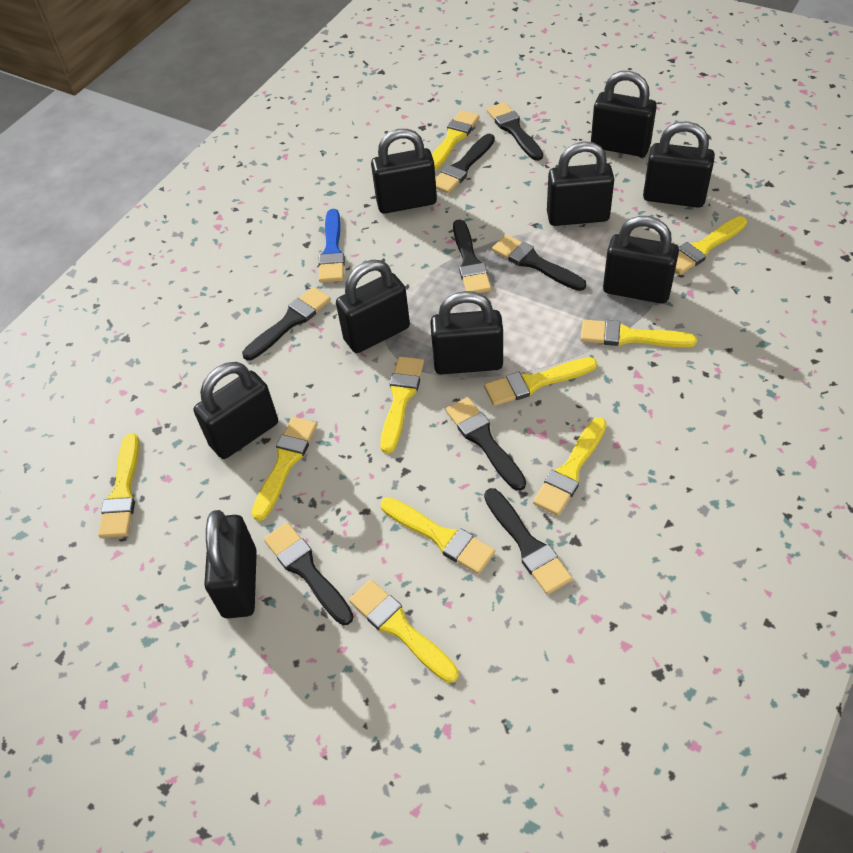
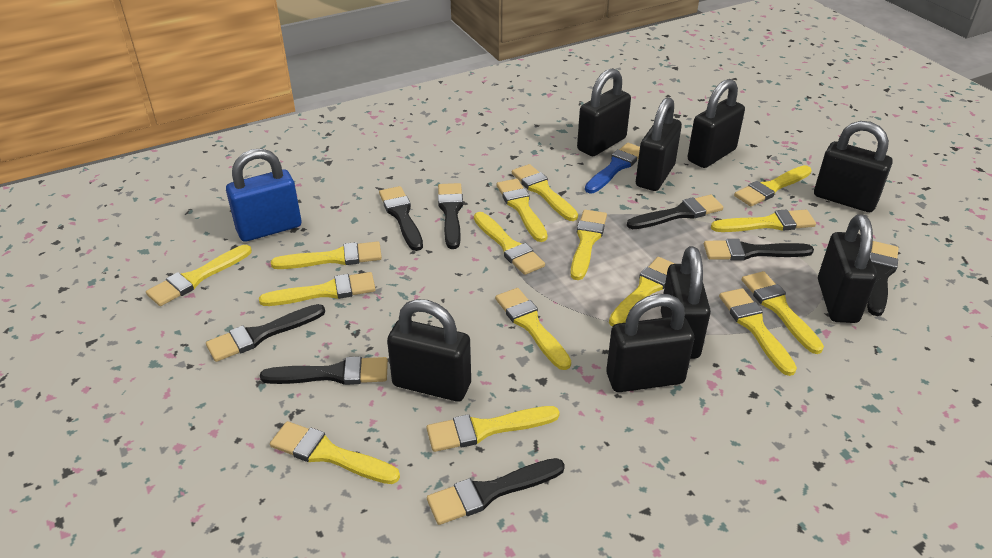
black padlock: 9 -> 8
blue padlock: 0 -> 1
yellow brush: 10 -> 15

